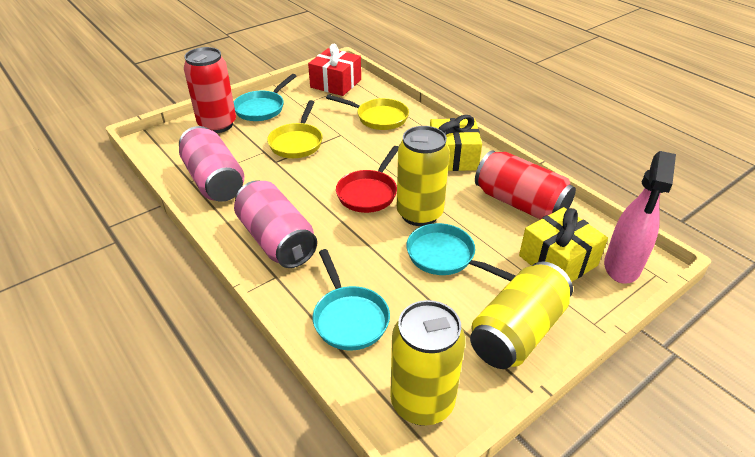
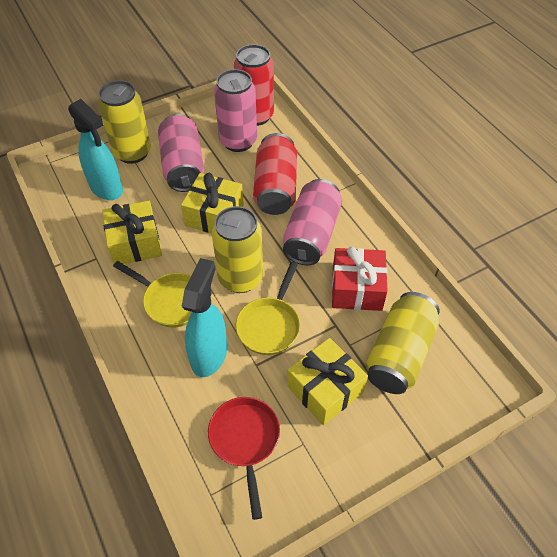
pink can: 2 -> 3
pink spray bottle: 1 -> 0
turquoise pan: 3 -> 0
turquoise spray bottle: 0 -> 2
yellow gift: 2 -> 3

